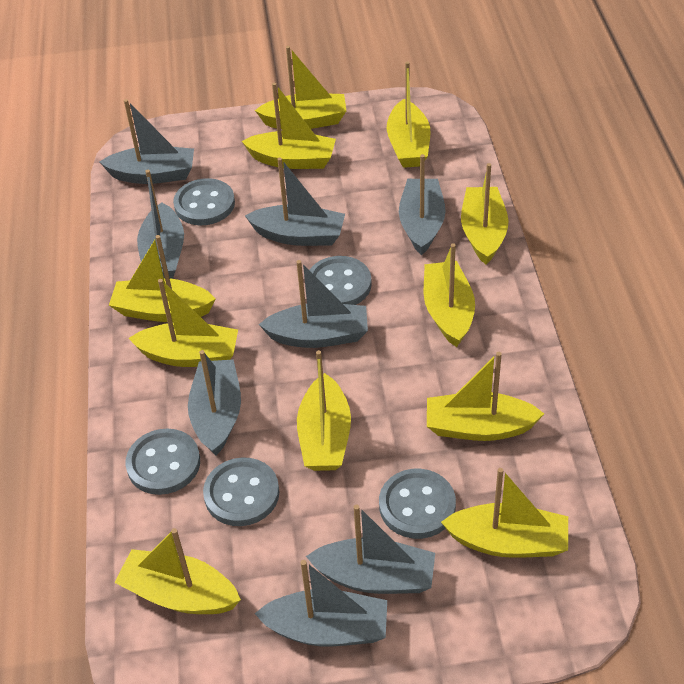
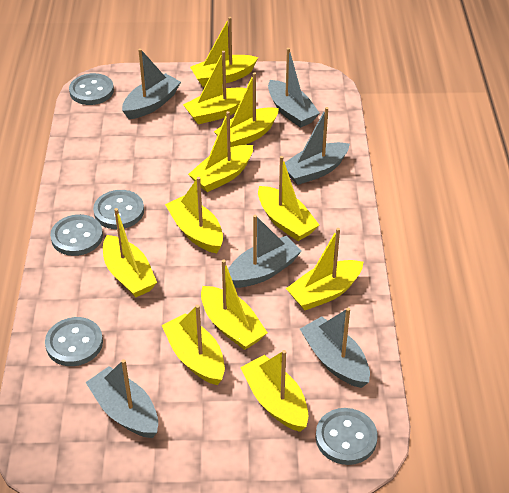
grey boat: 8 -> 6

